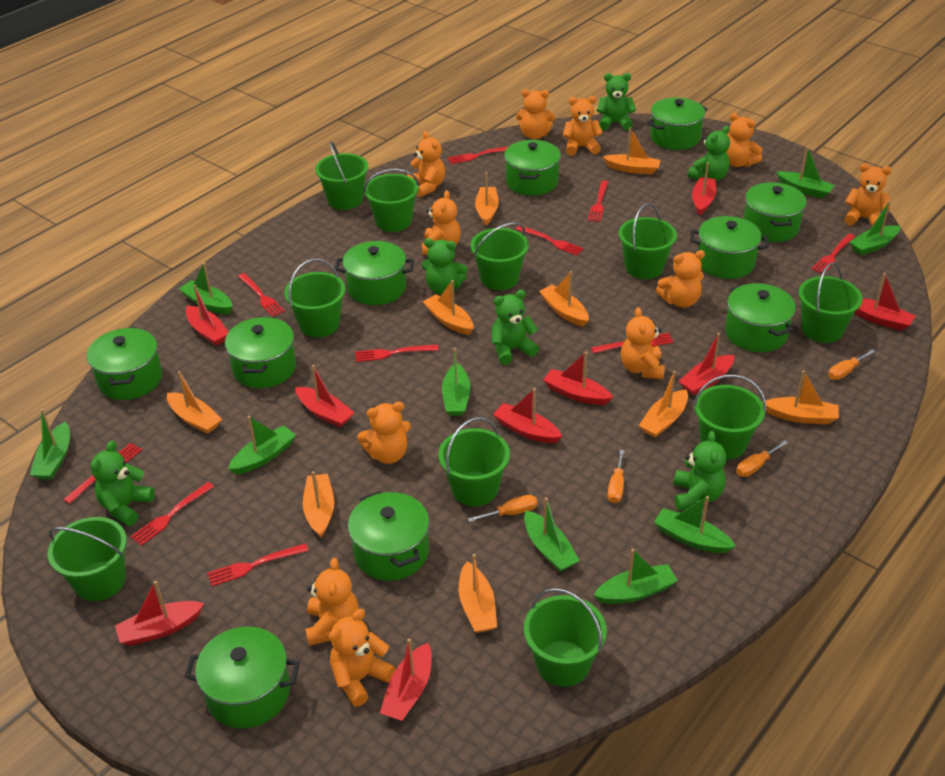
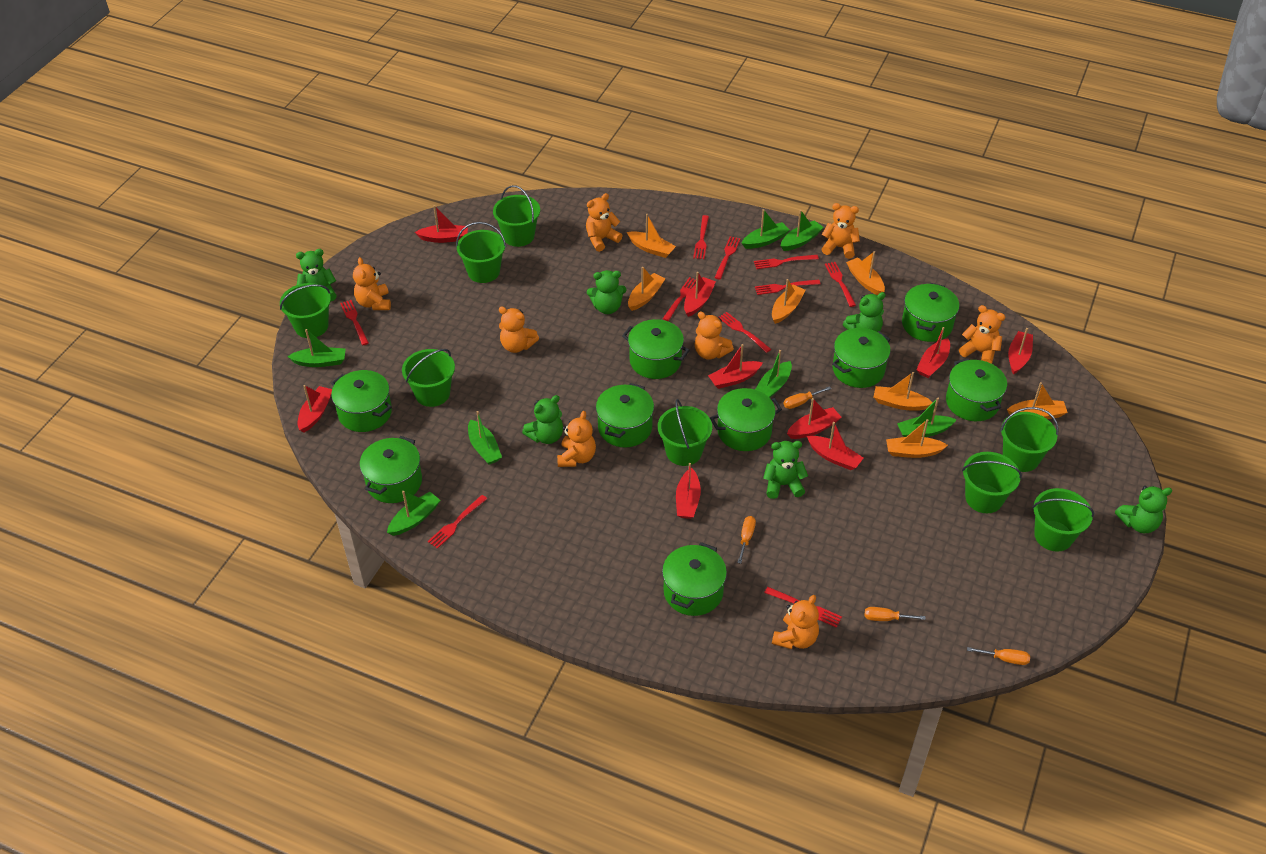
green boat: 9 -> 7
green bucket: 10 -> 8
green pot: 10 -> 9
orange boat: 9 -> 7
orange teddy bear: 11 -> 8

